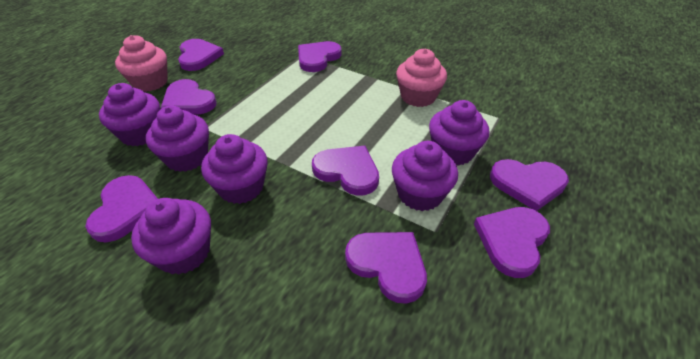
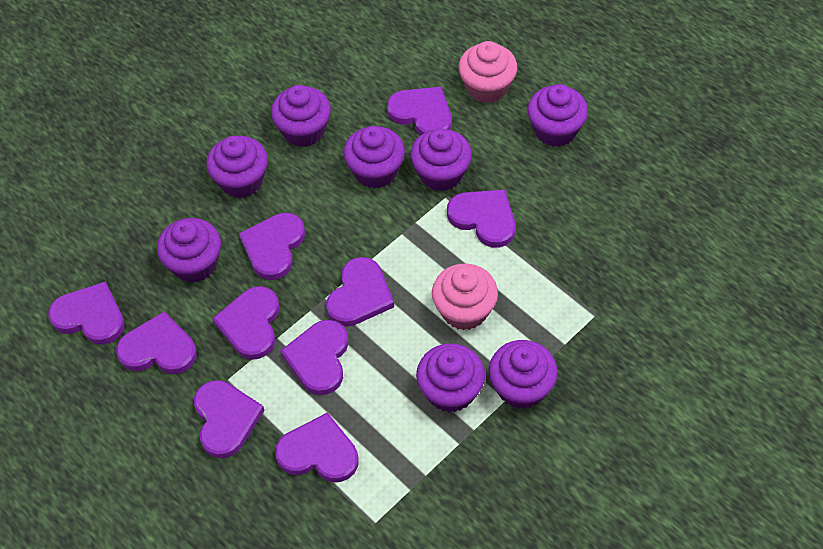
purple cupcake: 6 -> 8
purple heart: 8 -> 10

